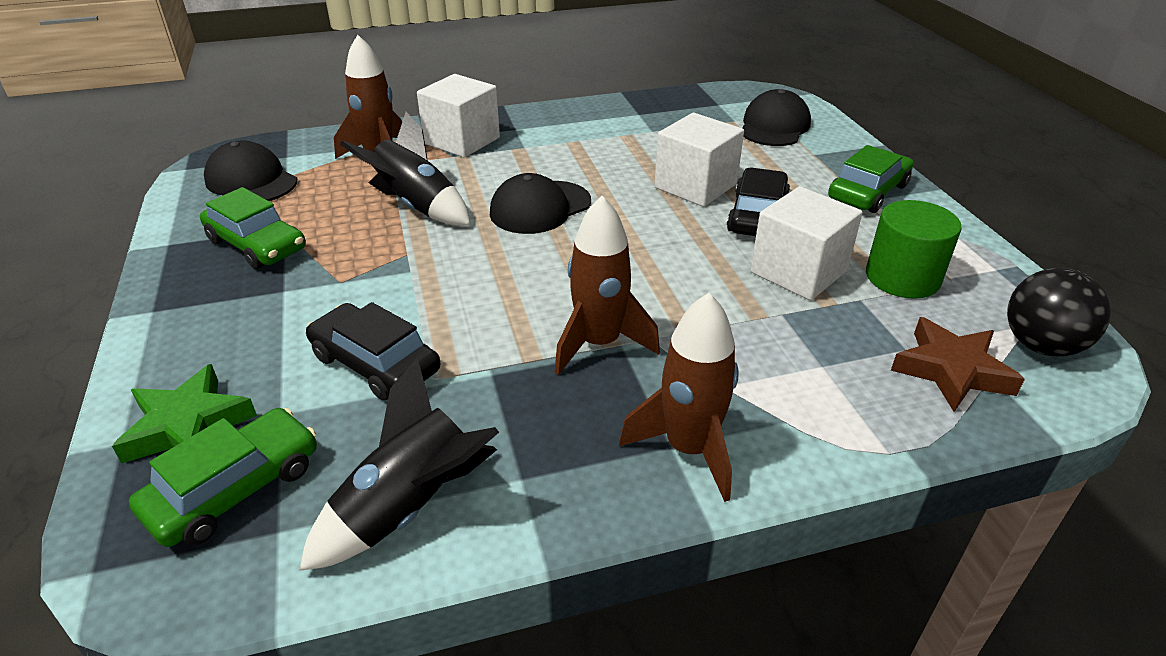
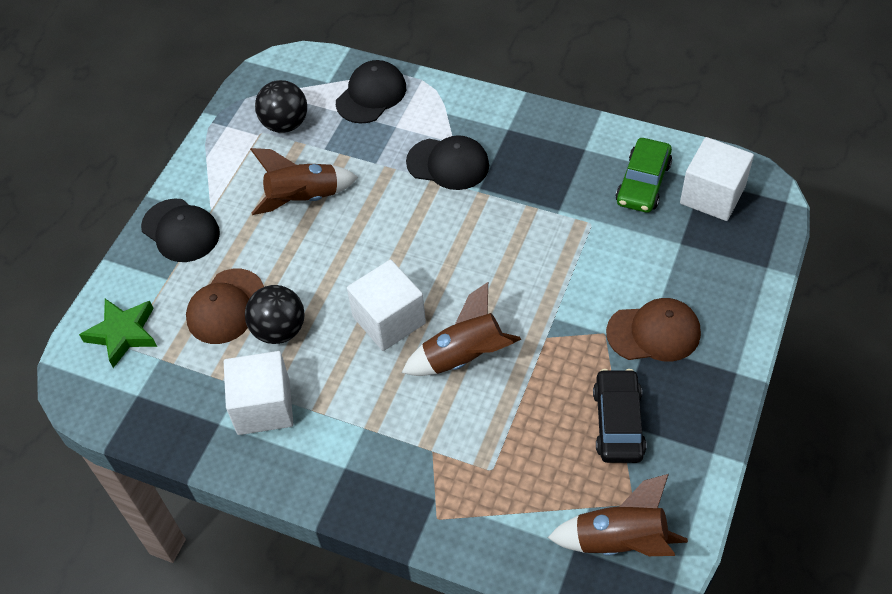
black ball: 1 -> 2
black car: 2 -> 1
black rocket: 2 -> 0
brown cap: 0 -> 2
brown star: 1 -> 0
green car: 3 -> 1
green cylinder: 1 -> 0

